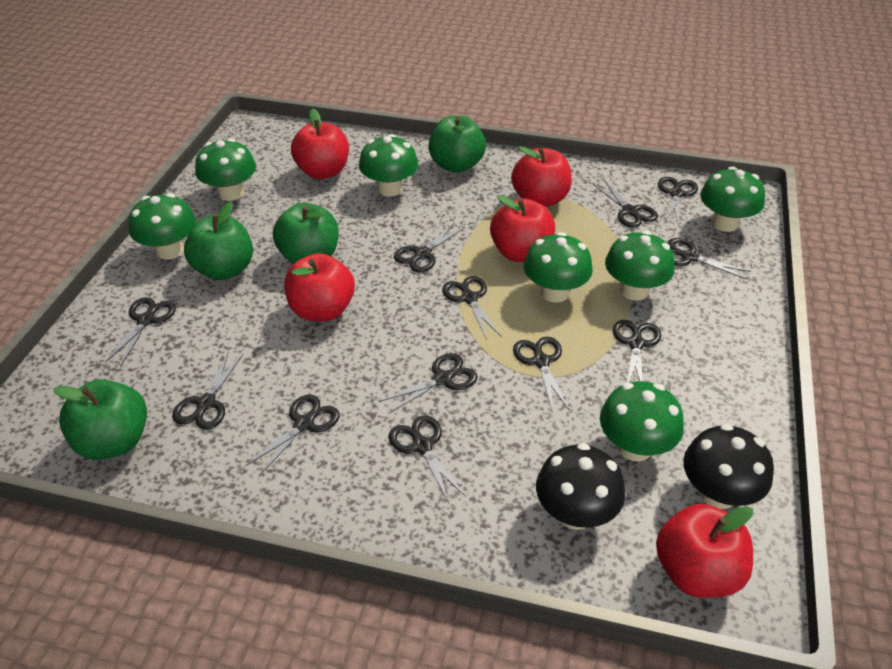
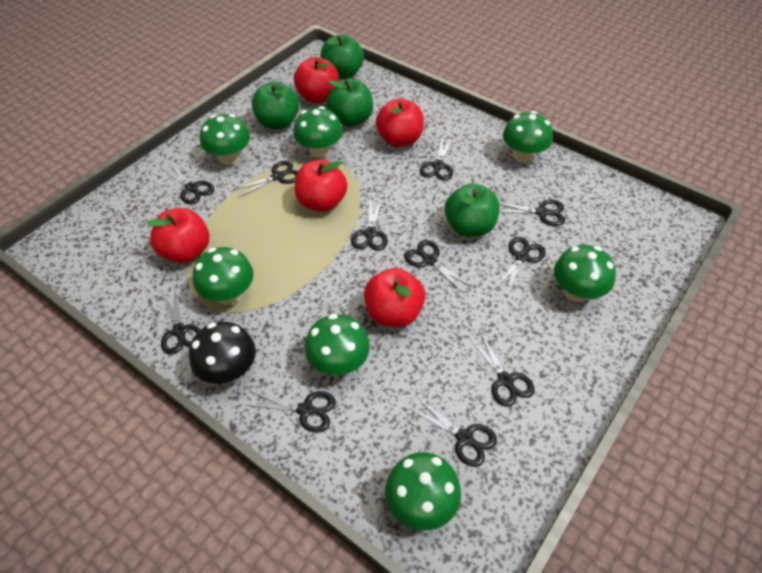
black mushroom: 2 -> 1
black scissors: 12 -> 11

